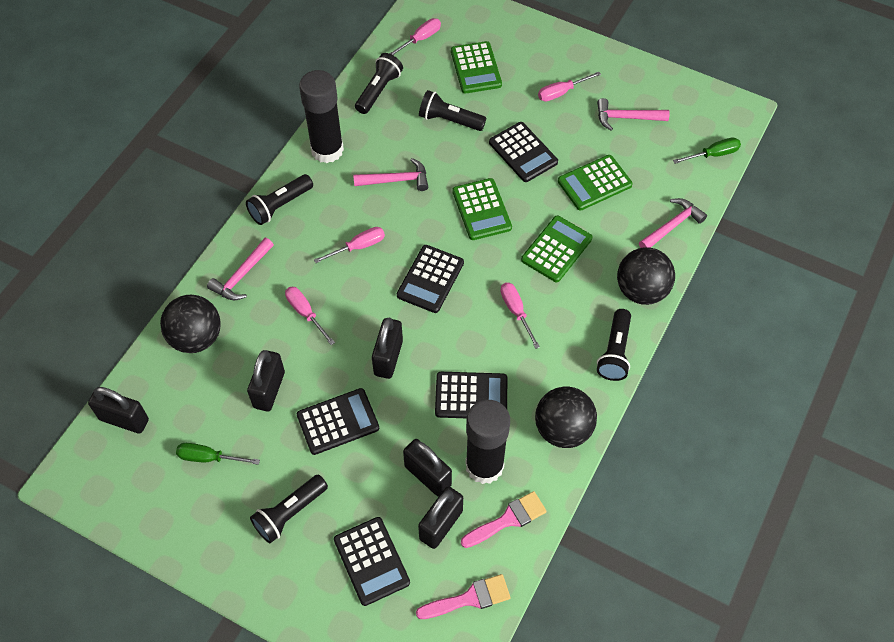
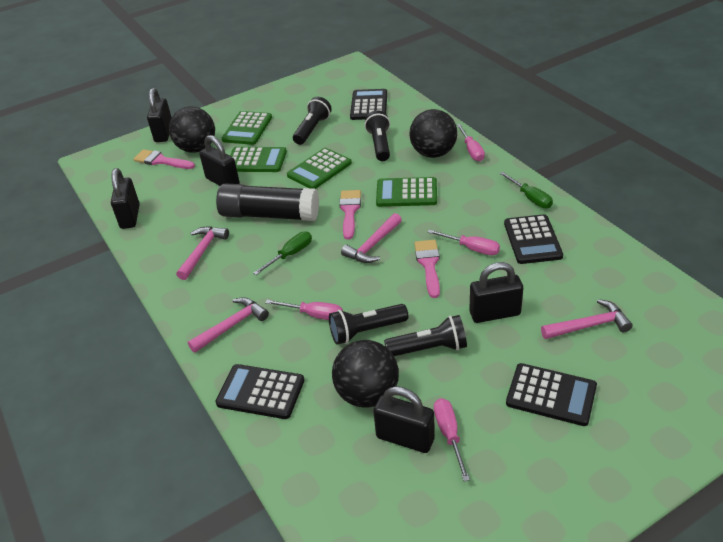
black calculator: 5 -> 4
black flashlight: 5 -> 4
black glue stick: 2 -> 1
pink brush: 2 -> 3
pink screwdriver: 5 -> 4

